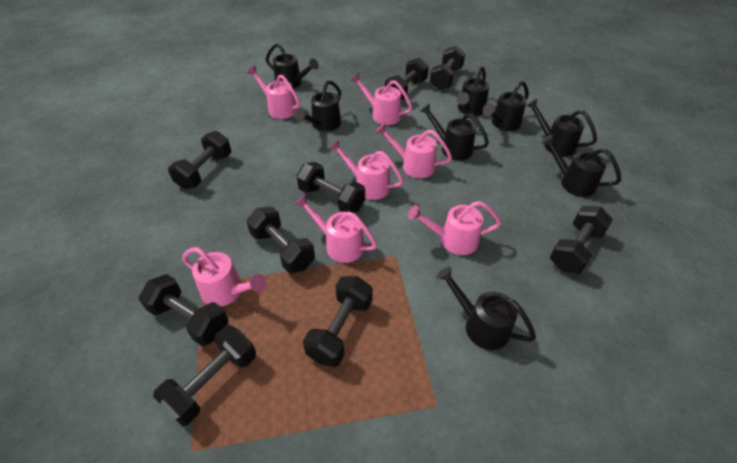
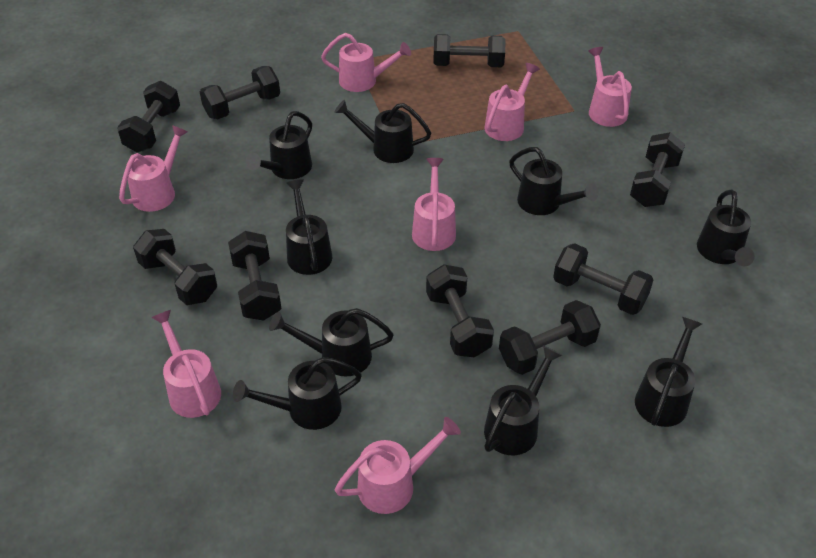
black watering can: 8 -> 9

